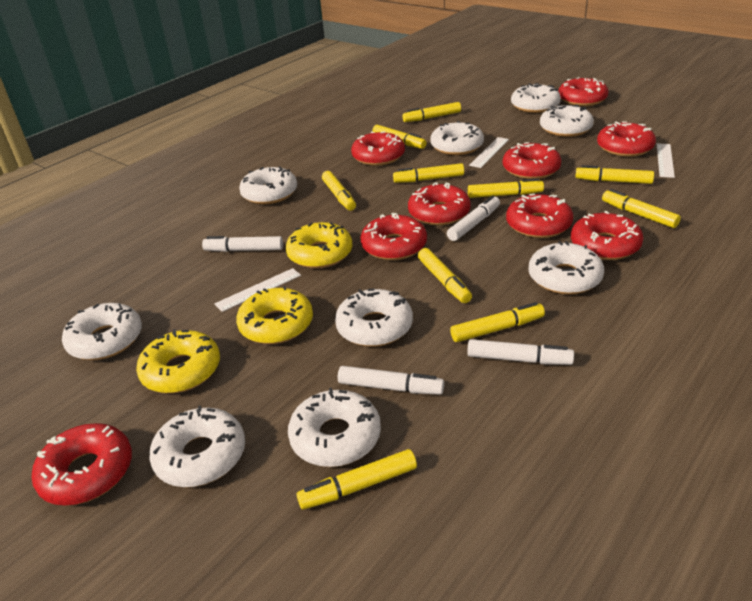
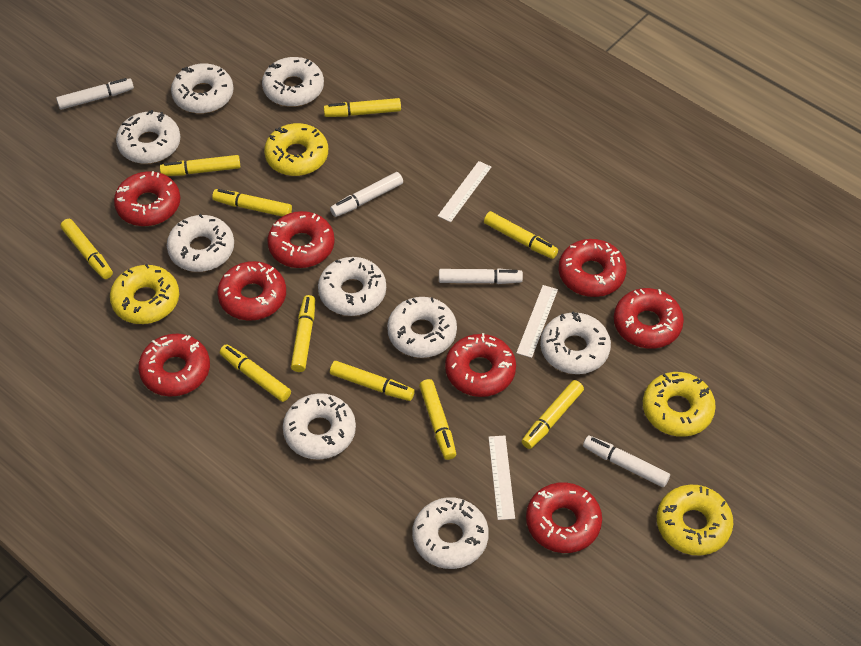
red donut: 9 -> 8
yellow donut: 3 -> 4

